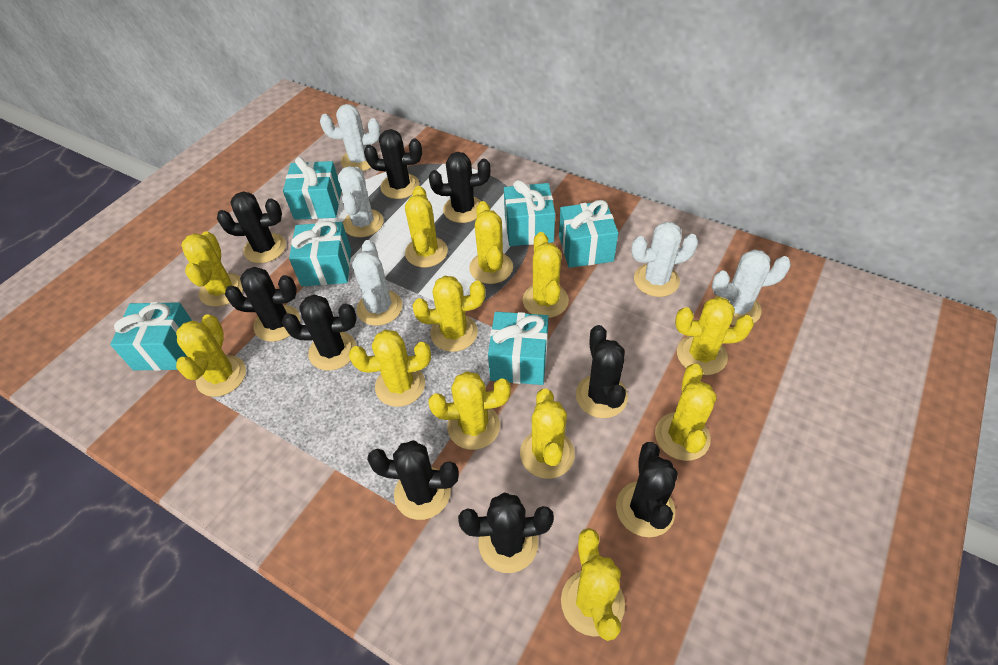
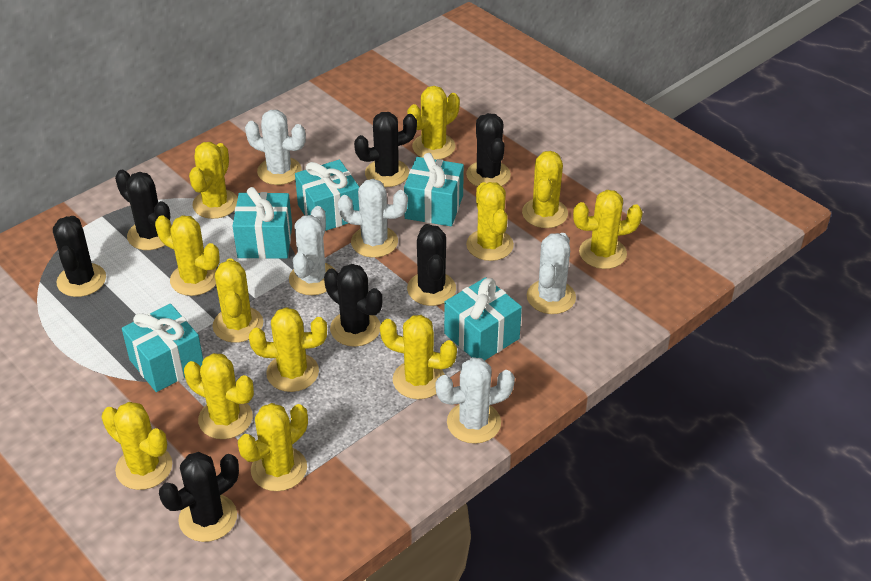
black cactus: 9 -> 7
turquoise gift: 6 -> 5

